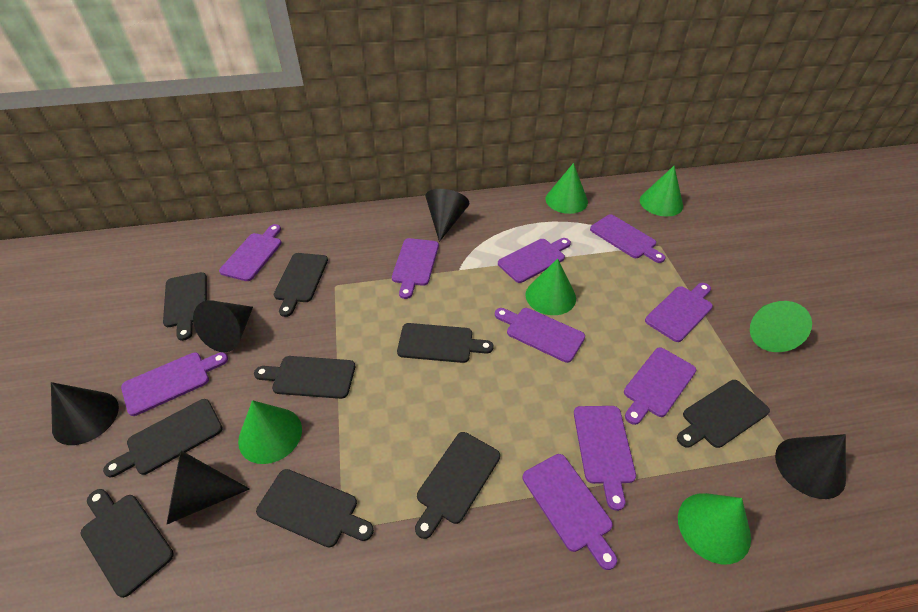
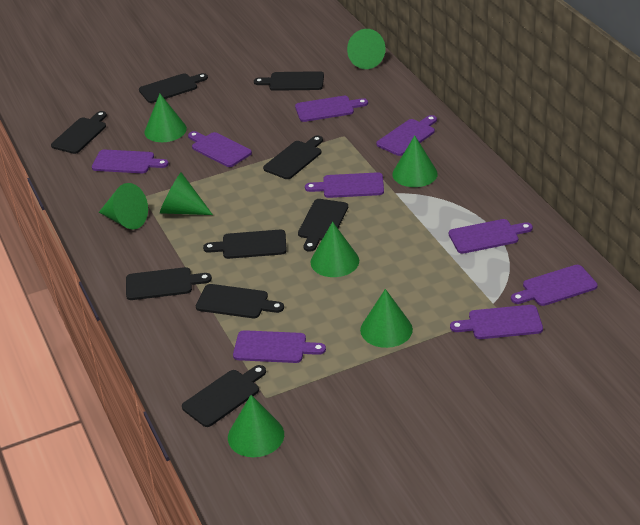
black cone: 5 -> 0
green cone: 6 -> 8
purple cutting board: 10 -> 9

